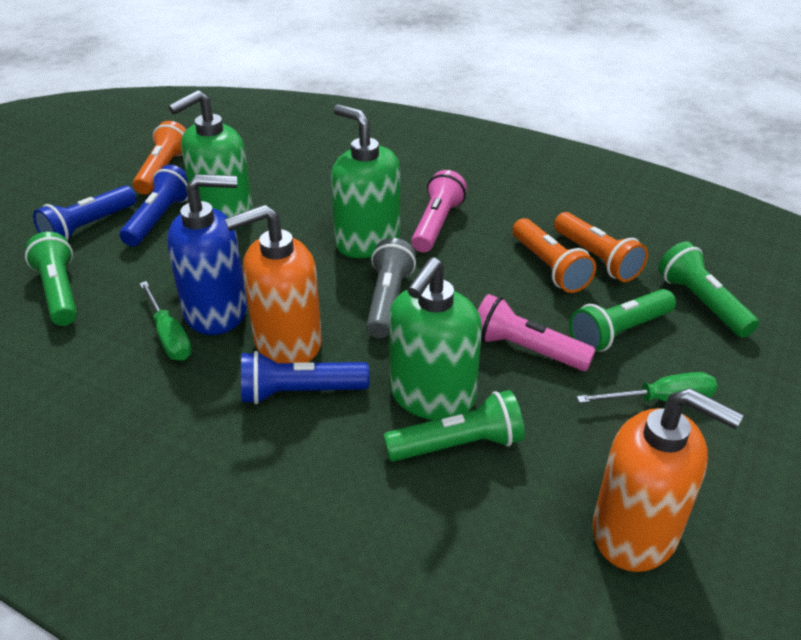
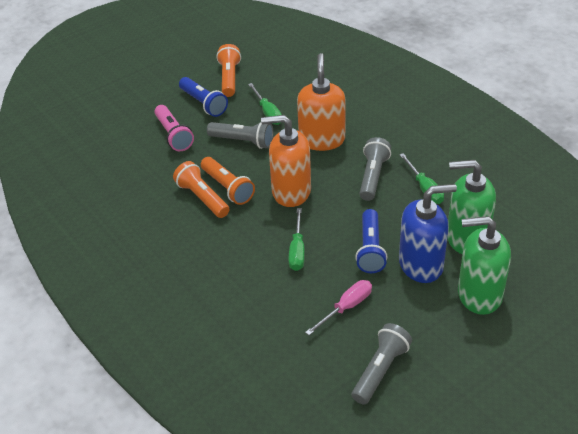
blue flashlight: 3 -> 2
green flashlight: 4 -> 0
green screwdriver: 2 -> 3
green soap dispenser: 3 -> 2
grey flashlight: 1 -> 3
pink flashlight: 2 -> 1
pink screwdriver: 0 -> 1

